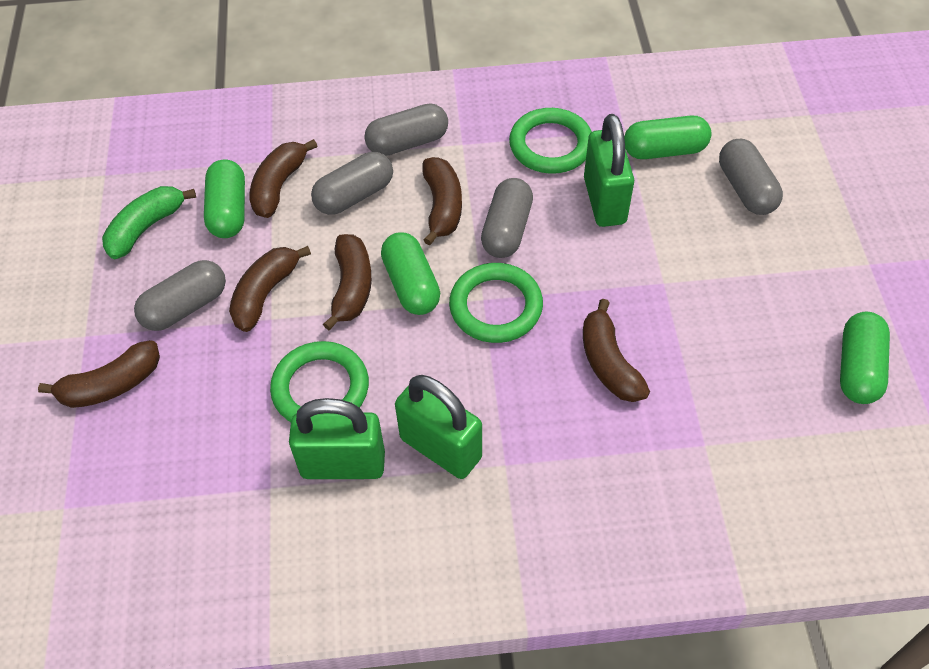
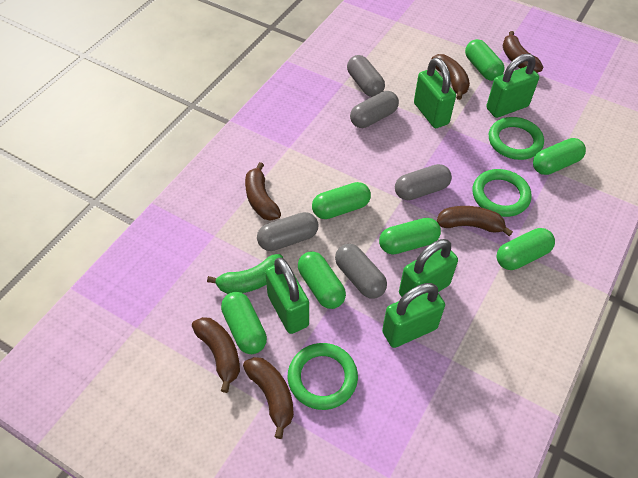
green capsule: 4 -> 7
green padlock: 3 -> 5

